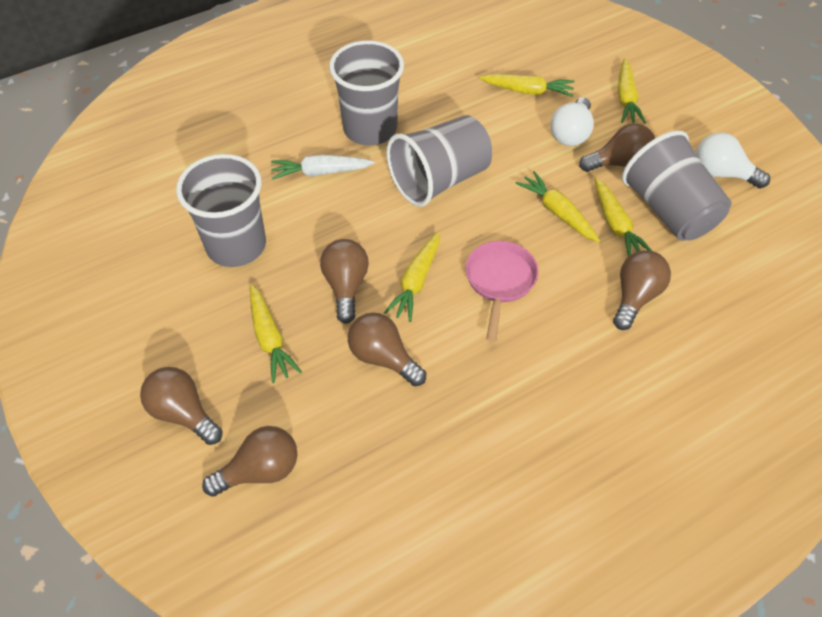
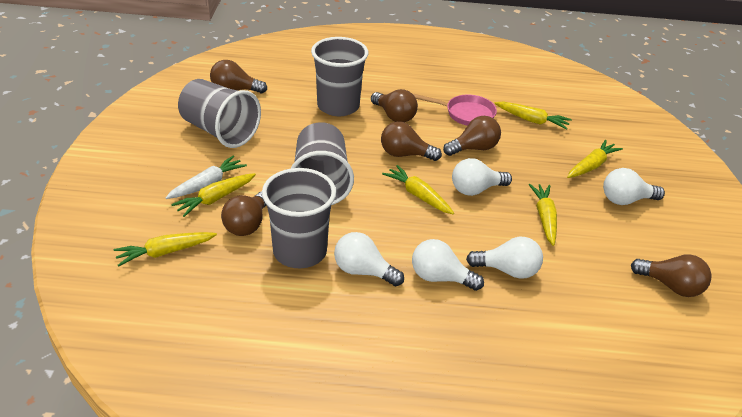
white light bulb: 2 -> 5

